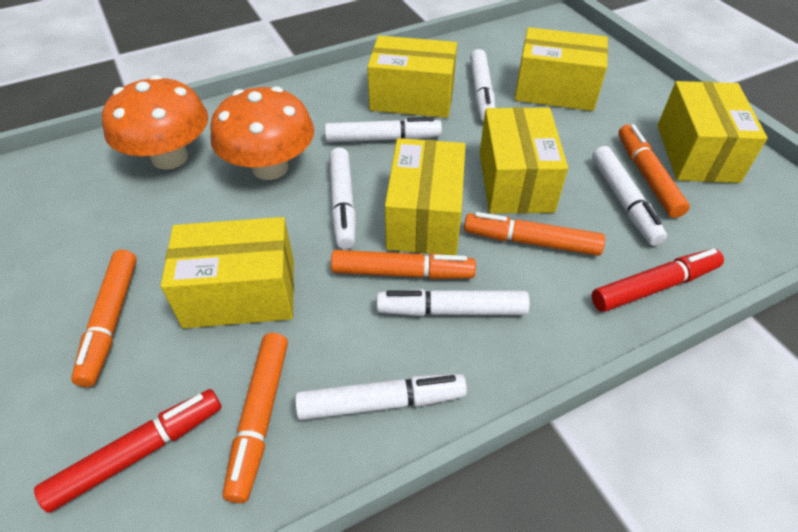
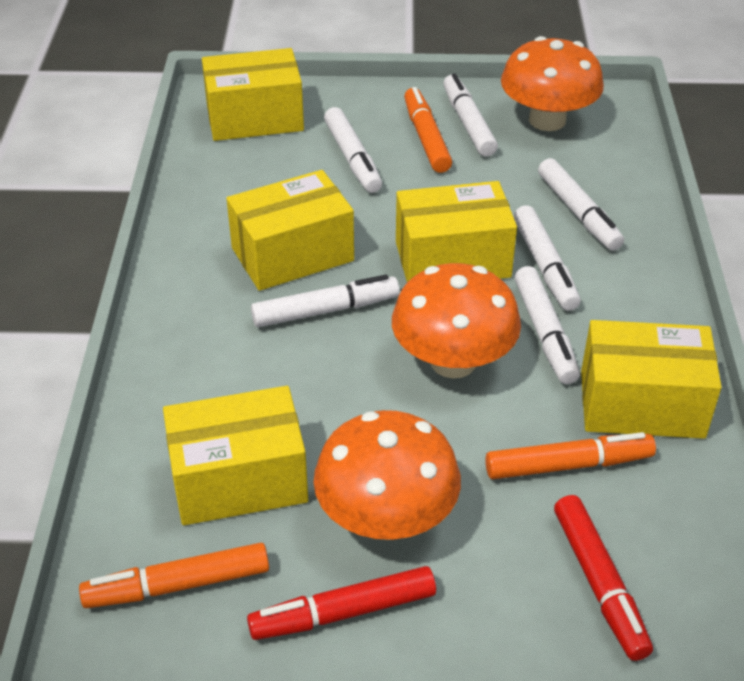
orange marker: 5 -> 3
orange mushroom: 2 -> 3
yellow box: 6 -> 5

